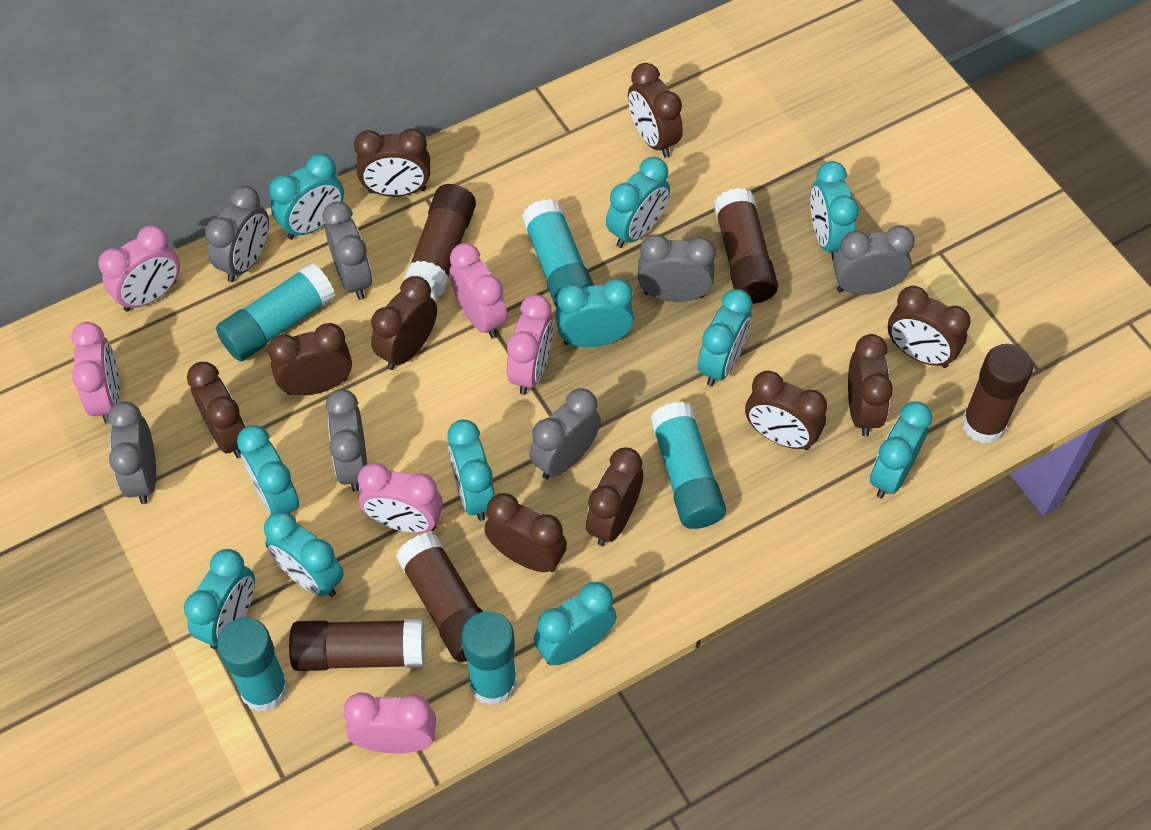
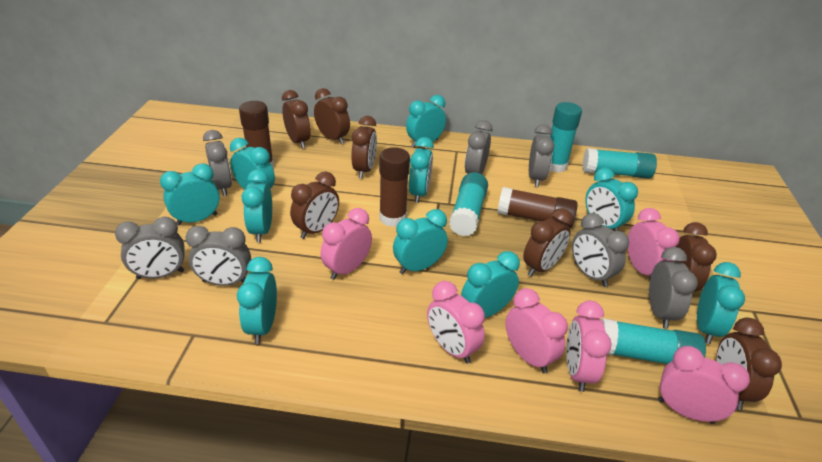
brown clock: 10 -> 7
brown glue stick: 5 -> 3
turquoise clock: 11 -> 10
turquoise glue stick: 5 -> 4

